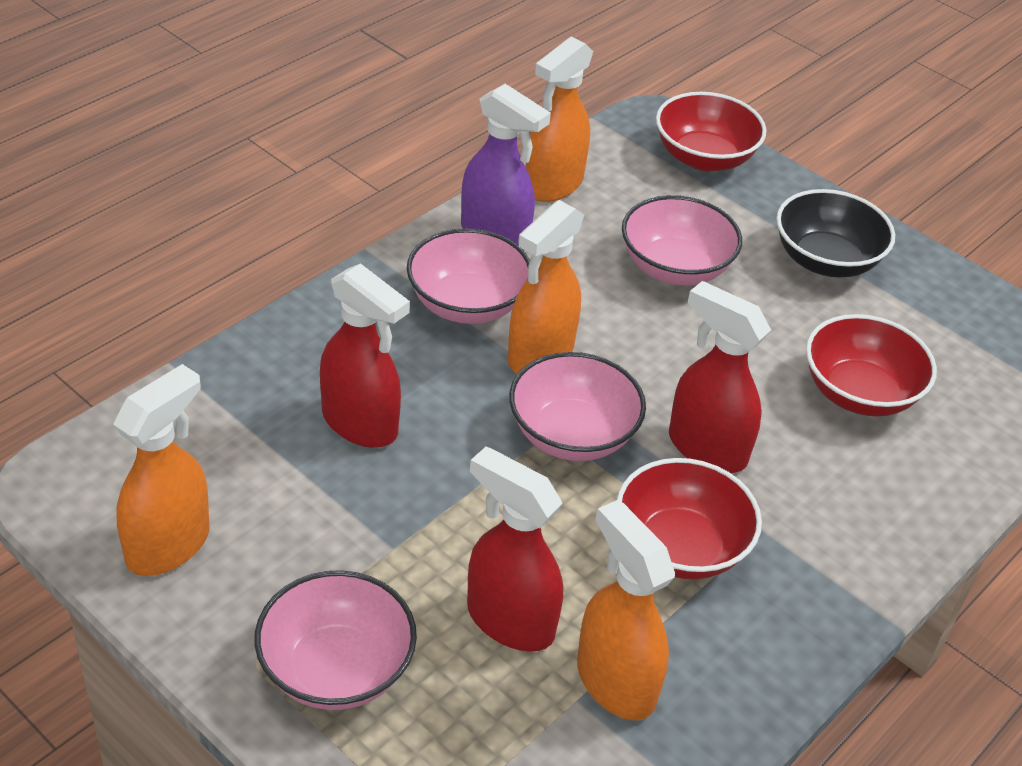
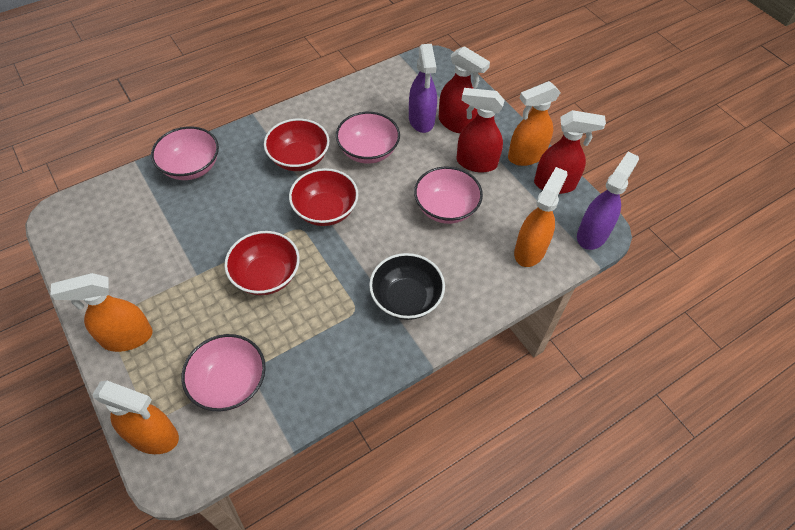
purple spray bottle: 1 -> 2

